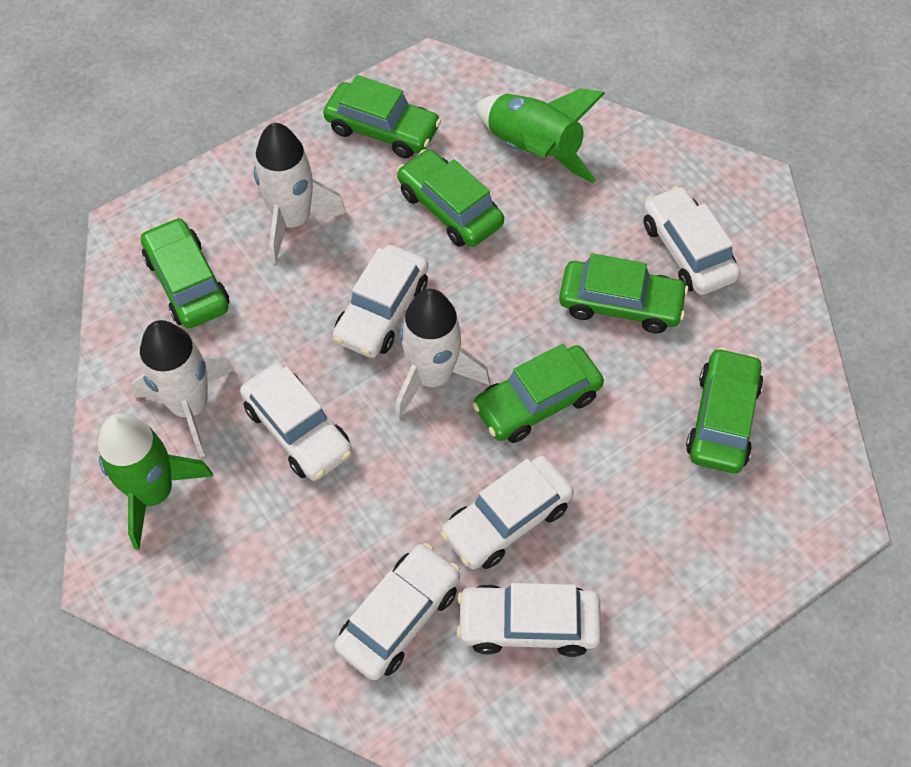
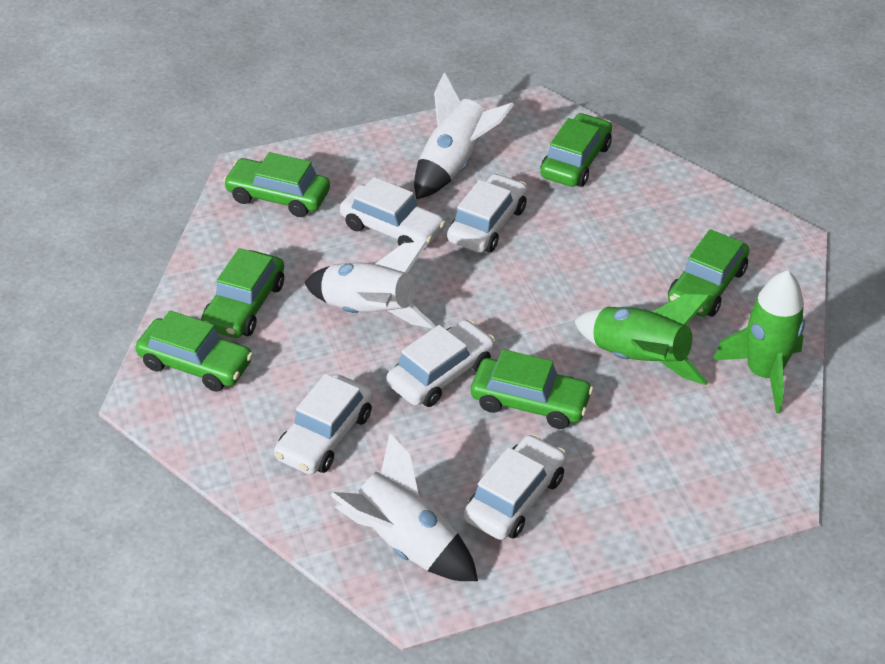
white car: 6 -> 5

